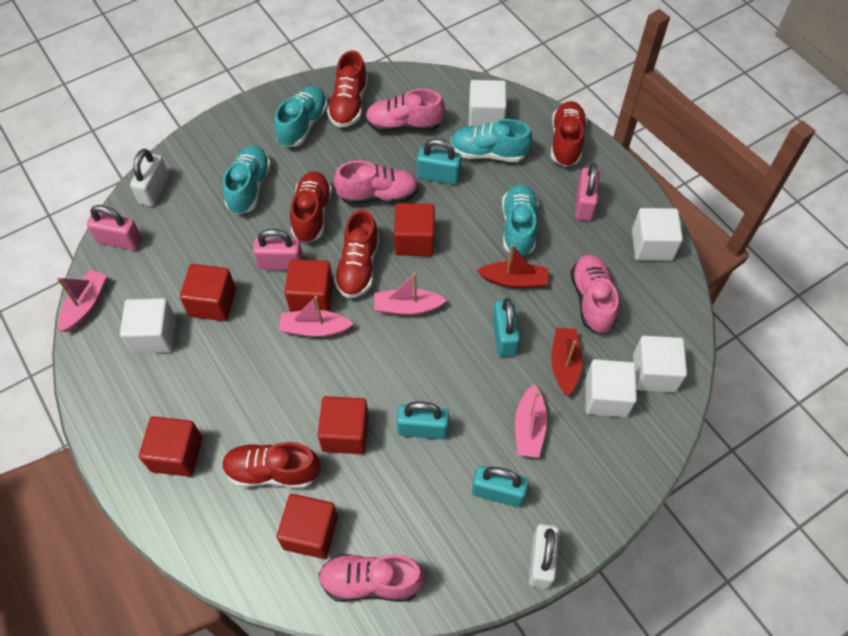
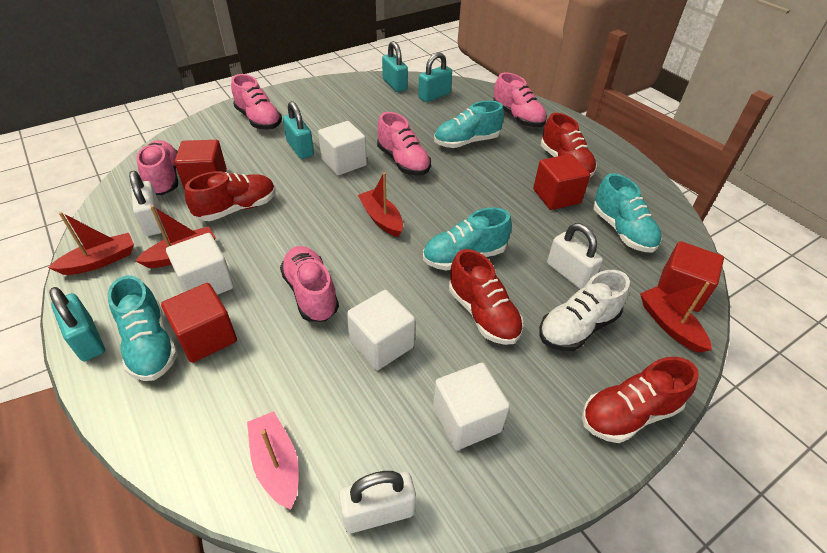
pink boat: 4 -> 1
pink padlock: 3 -> 0
pink shoe: 4 -> 5
red boat: 2 -> 4
red cube: 6 -> 4
red shoe: 5 -> 4
white cube: 5 -> 4
white padlock: 2 -> 3
white shoe: 0 -> 1

